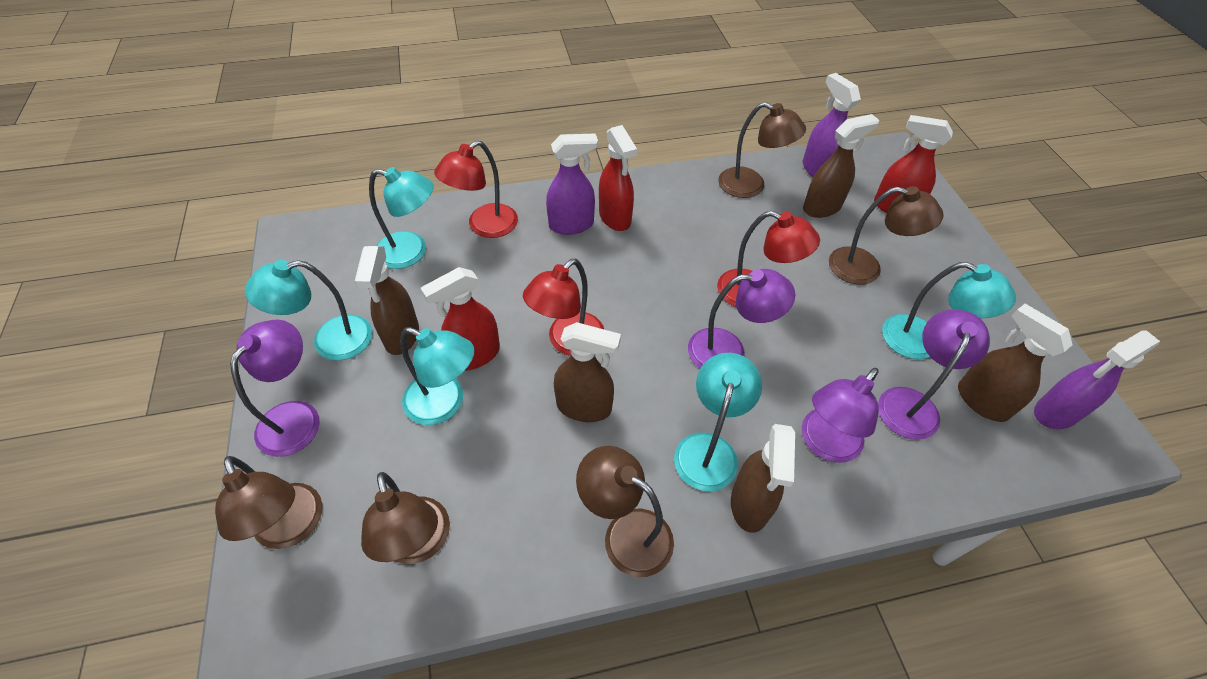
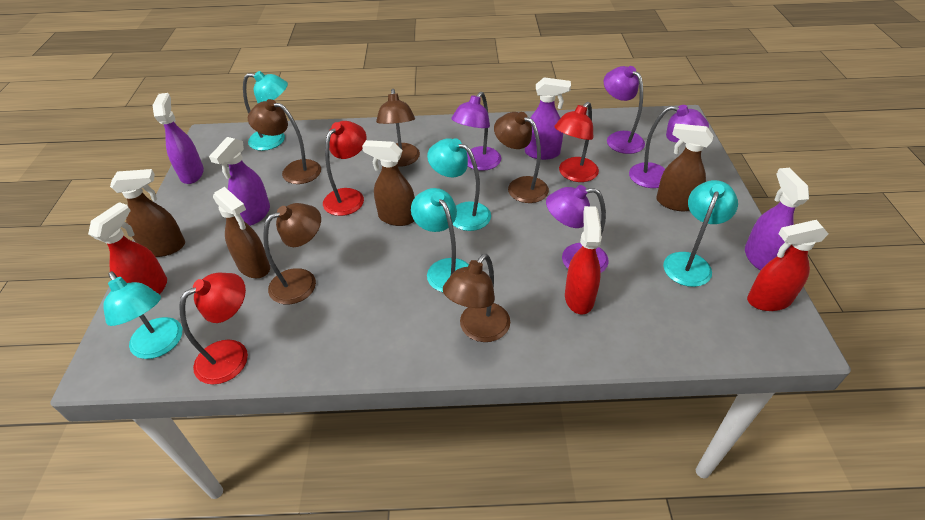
brown spray bottle: 5 -> 4
purple spray bottle: 3 -> 4

